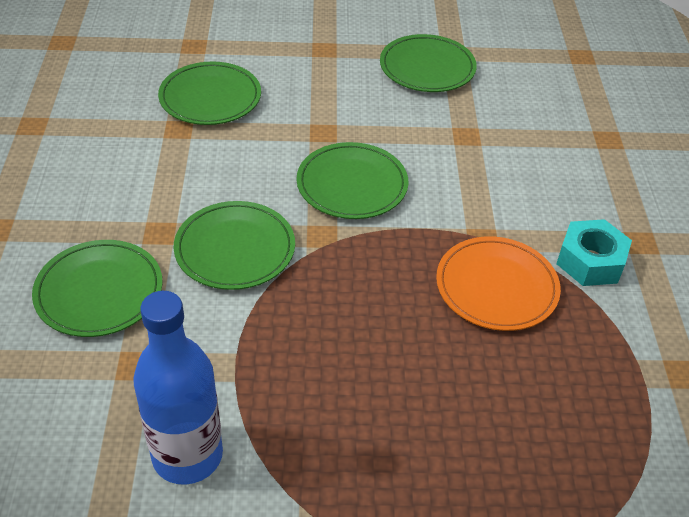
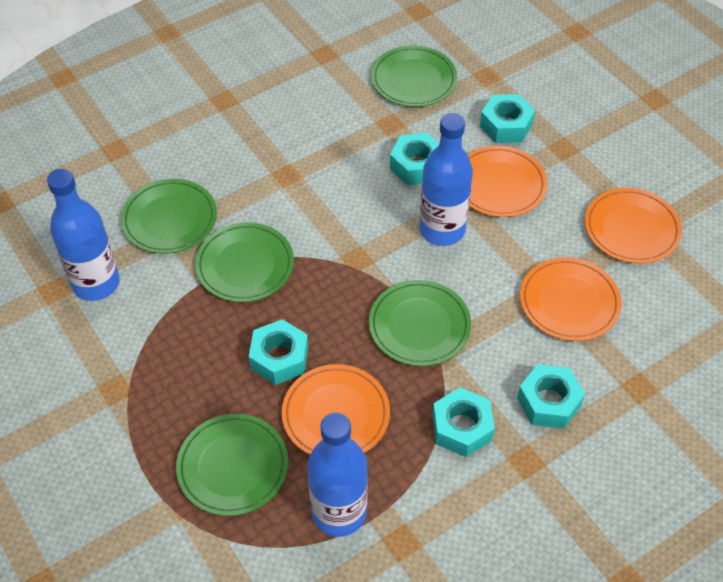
blue bottle: 1 -> 3
orange plate: 1 -> 4
turquoise nut: 1 -> 5

